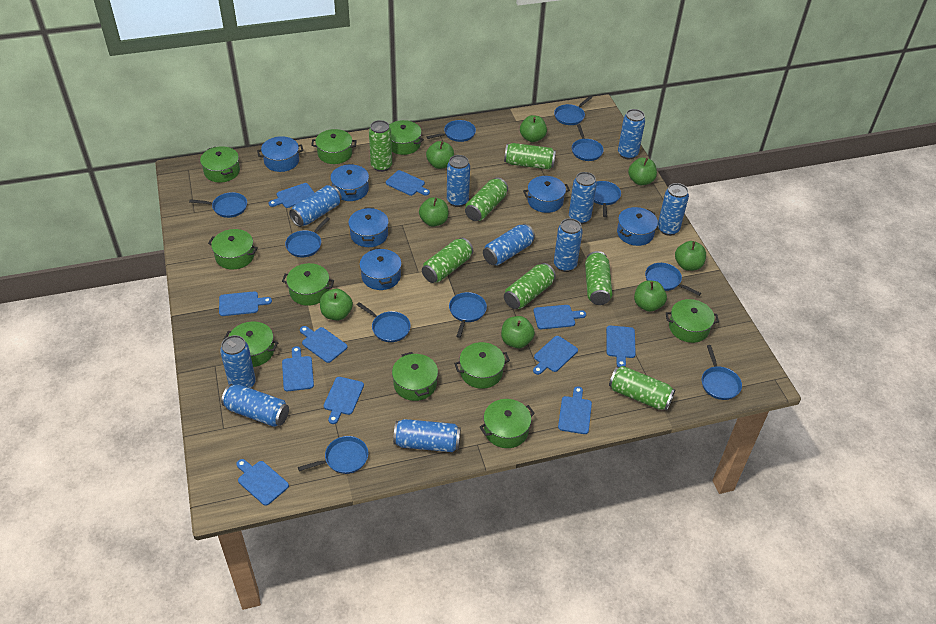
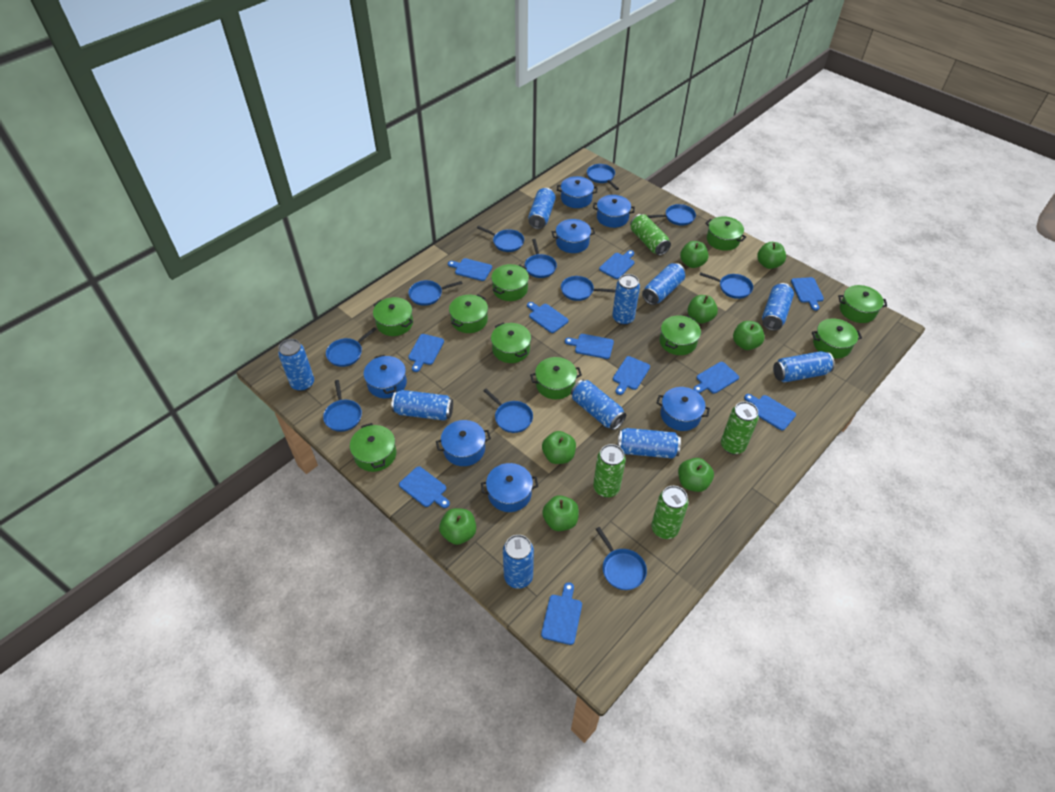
blue pot: 6 -> 7
green can: 7 -> 4

